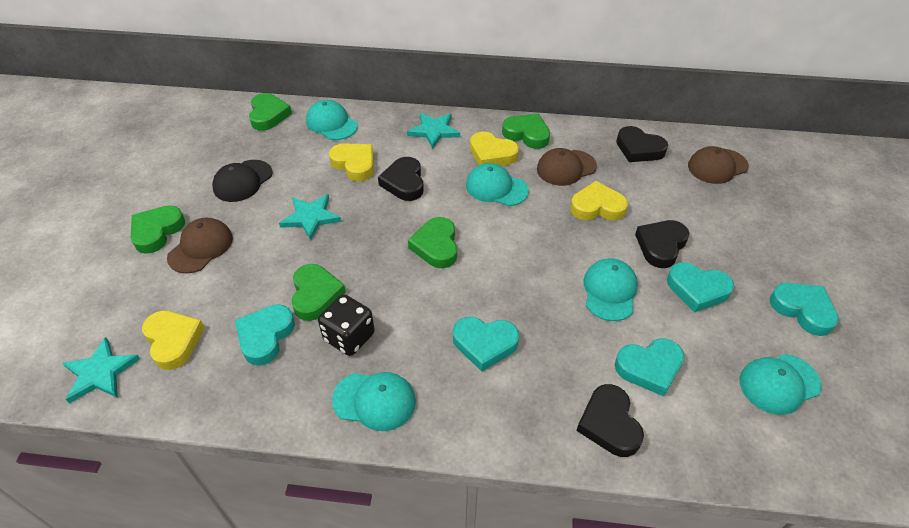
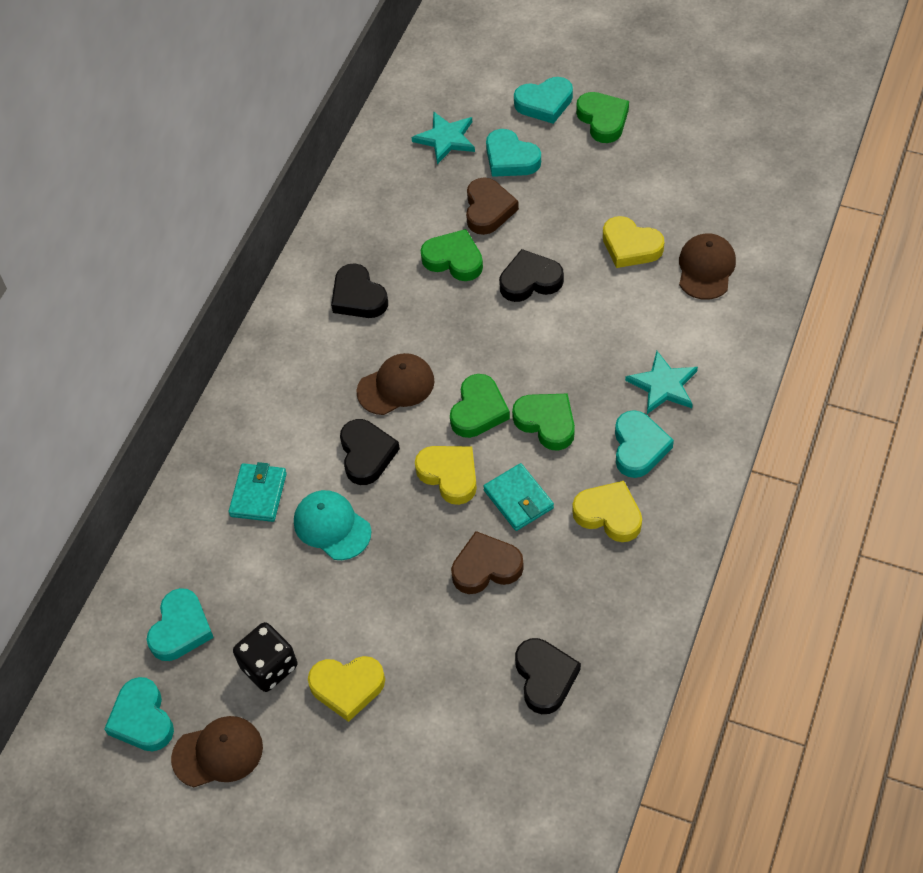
black cap: 1 -> 0
brown heart: 0 -> 2
green heart: 5 -> 4
turquoise cap: 5 -> 1
turquoise star: 3 -> 2
turquoise wallet: 0 -> 2

